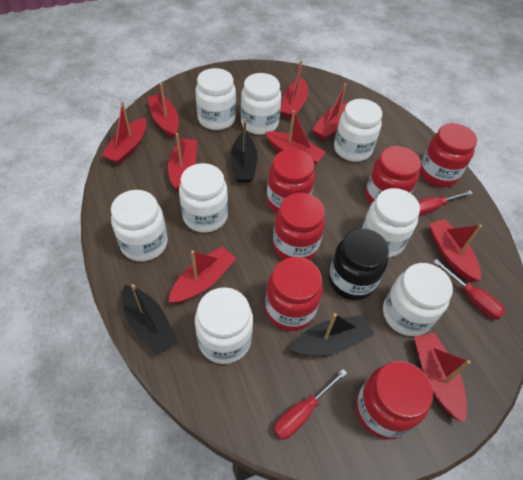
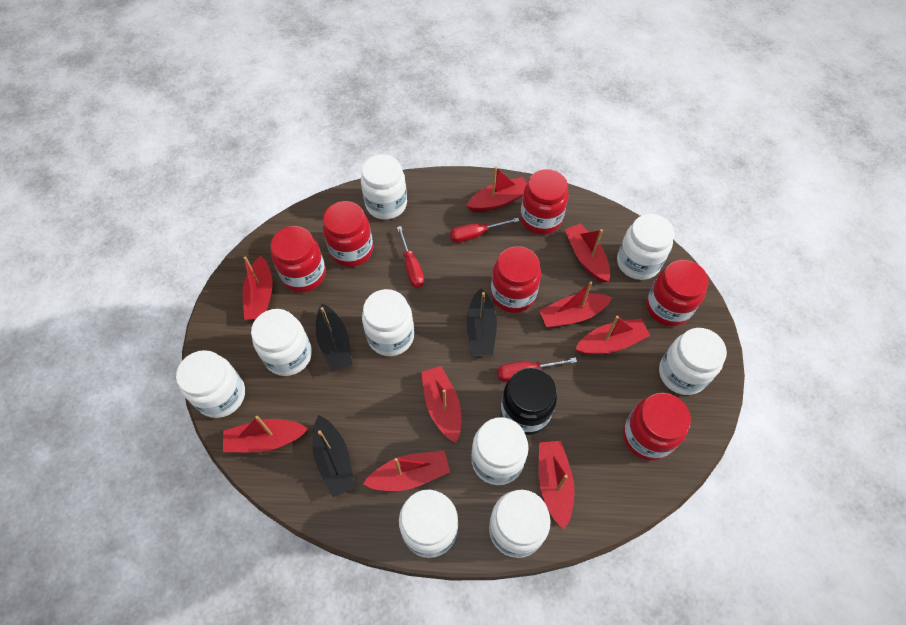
white jar: 8 -> 9

